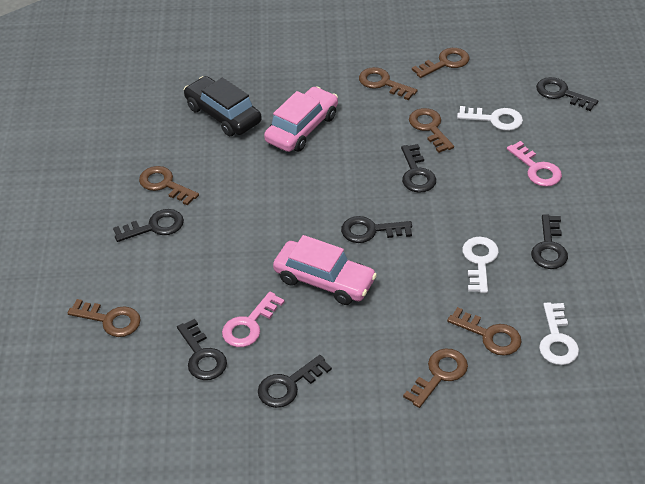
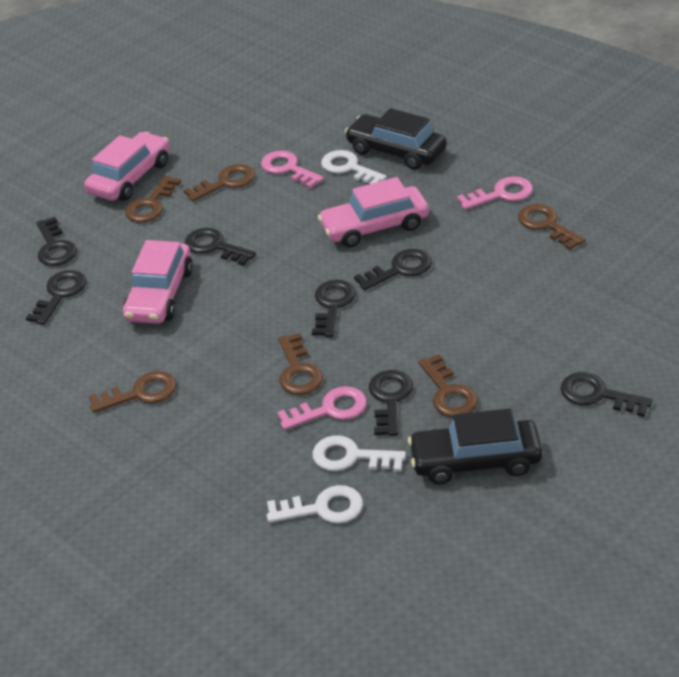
black car: 1 -> 2
brown key: 7 -> 6
pink car: 2 -> 3
pink key: 2 -> 3

